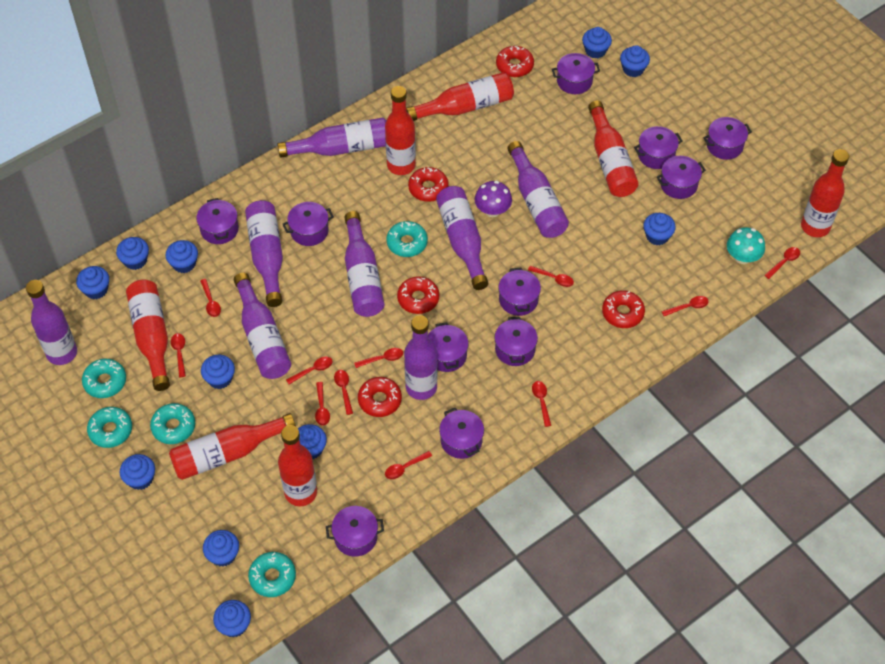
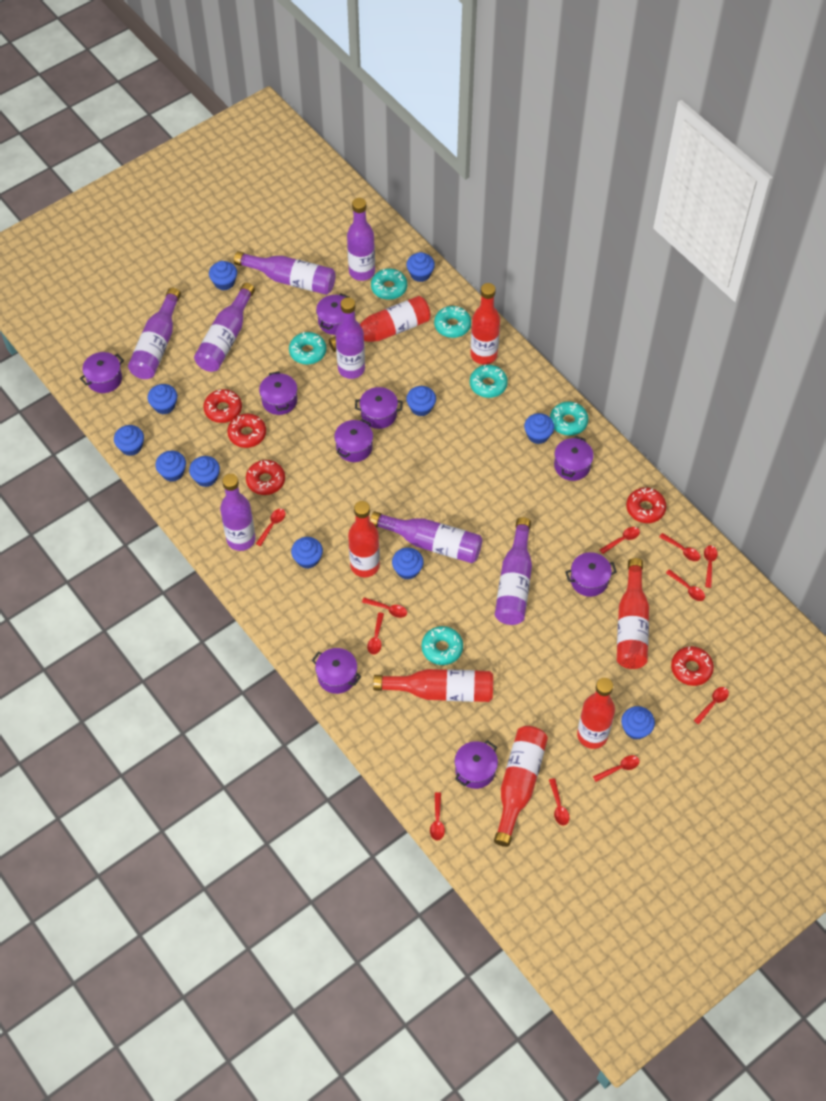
purple mushroom: 1 -> 0
purple pot: 11 -> 9
turquoise donut: 5 -> 6
turquoise mushroom: 1 -> 0

